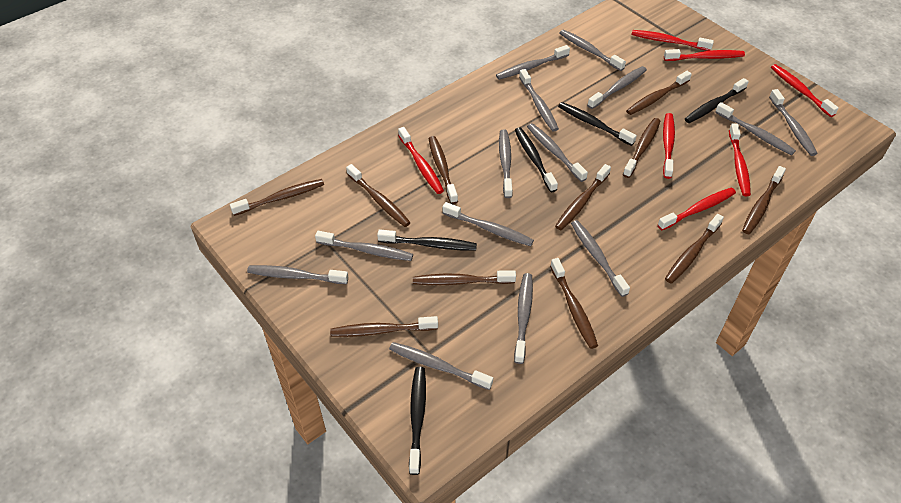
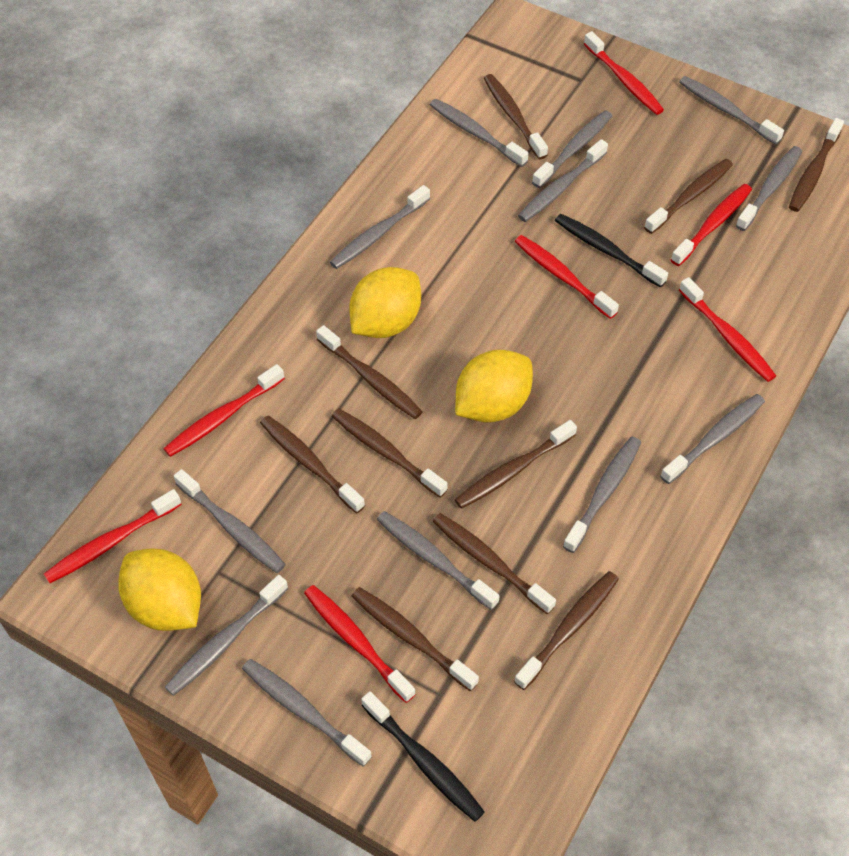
black toothbrush: 5 -> 2
brown toothbrush: 11 -> 10
grey toothbrush: 14 -> 12
yellow lemon: 0 -> 3

